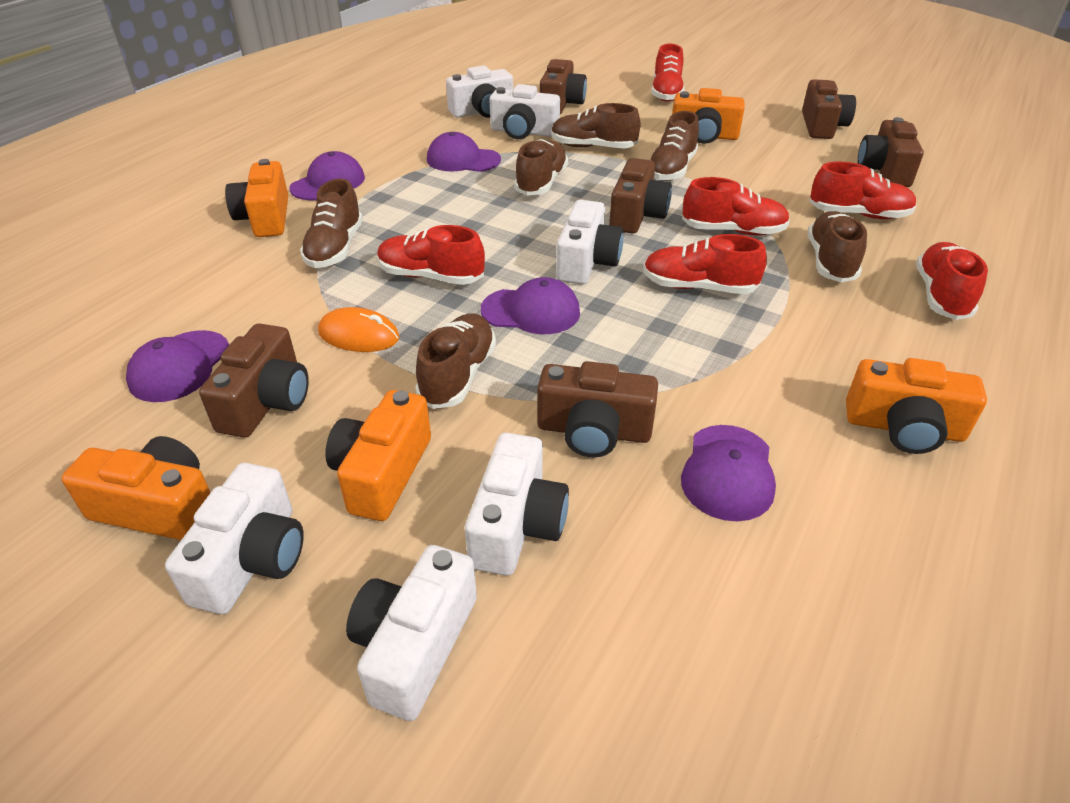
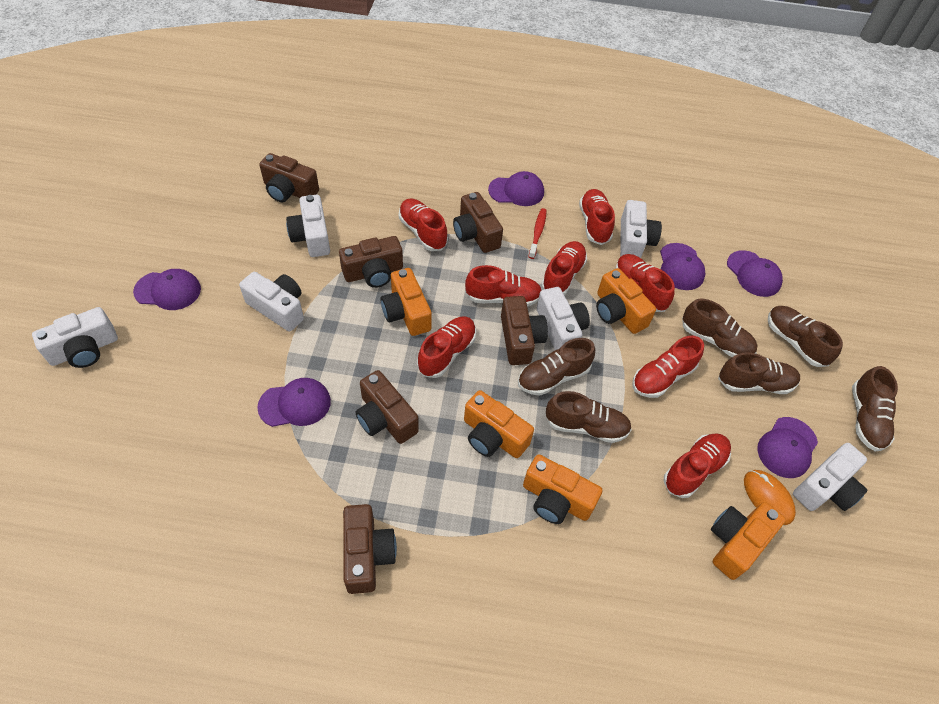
purple cap: 5 -> 6
red shoe: 6 -> 8
red toothbrush: 0 -> 1

